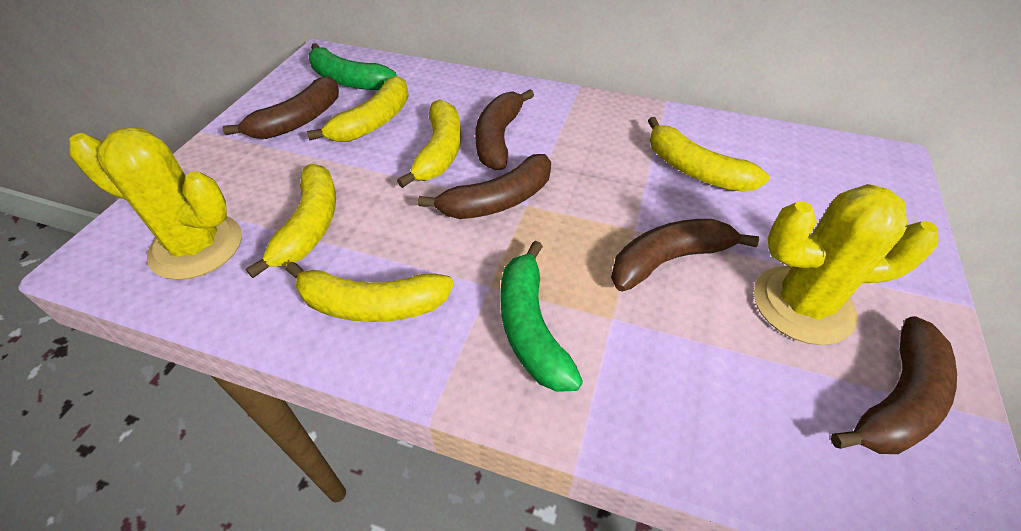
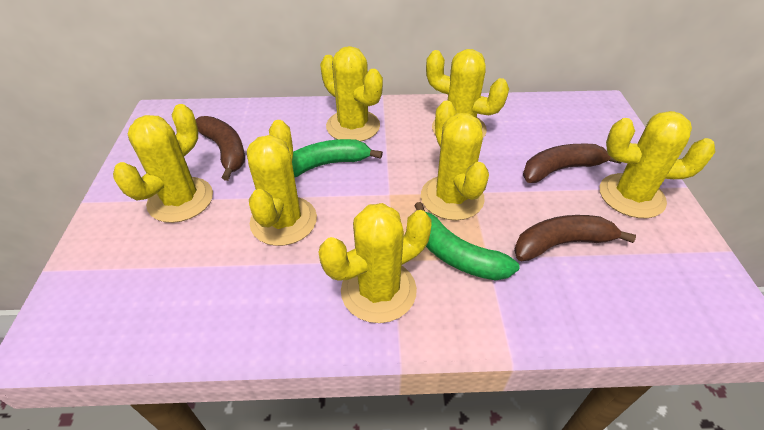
brown banana: 5 -> 3
yellow banana: 5 -> 0
yellow cactus: 2 -> 7

